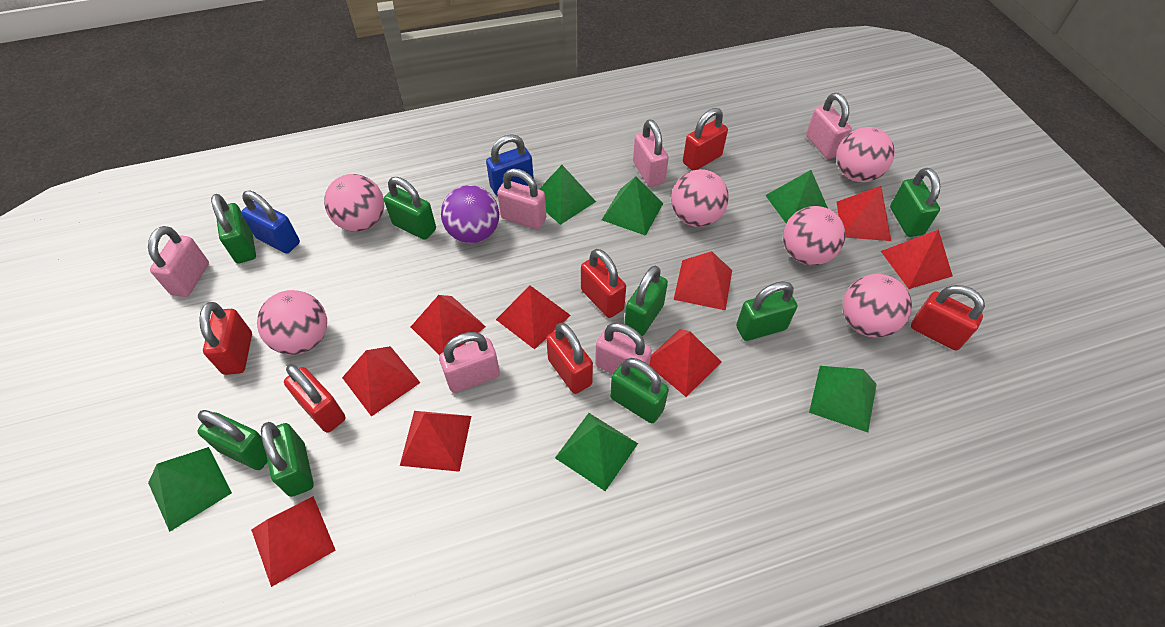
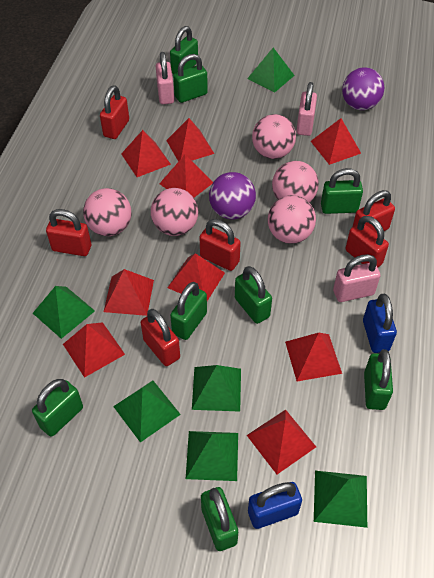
pink ball: 6 -> 5
pink padlock: 6 -> 3
purple ball: 1 -> 2

